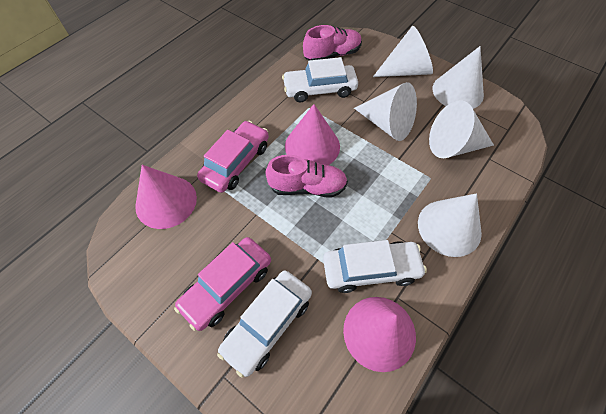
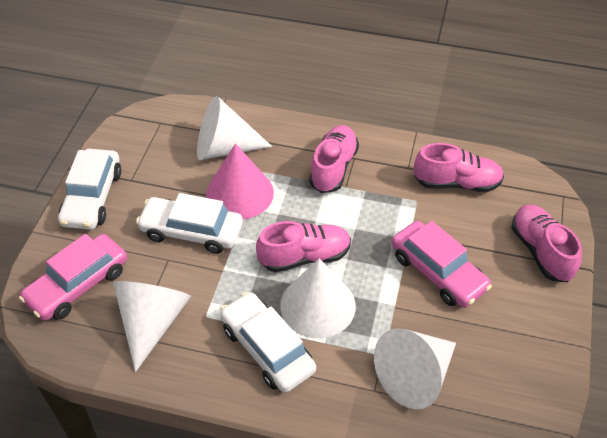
pink cone: 3 -> 1
pink shoe: 2 -> 4
white cone: 5 -> 4

